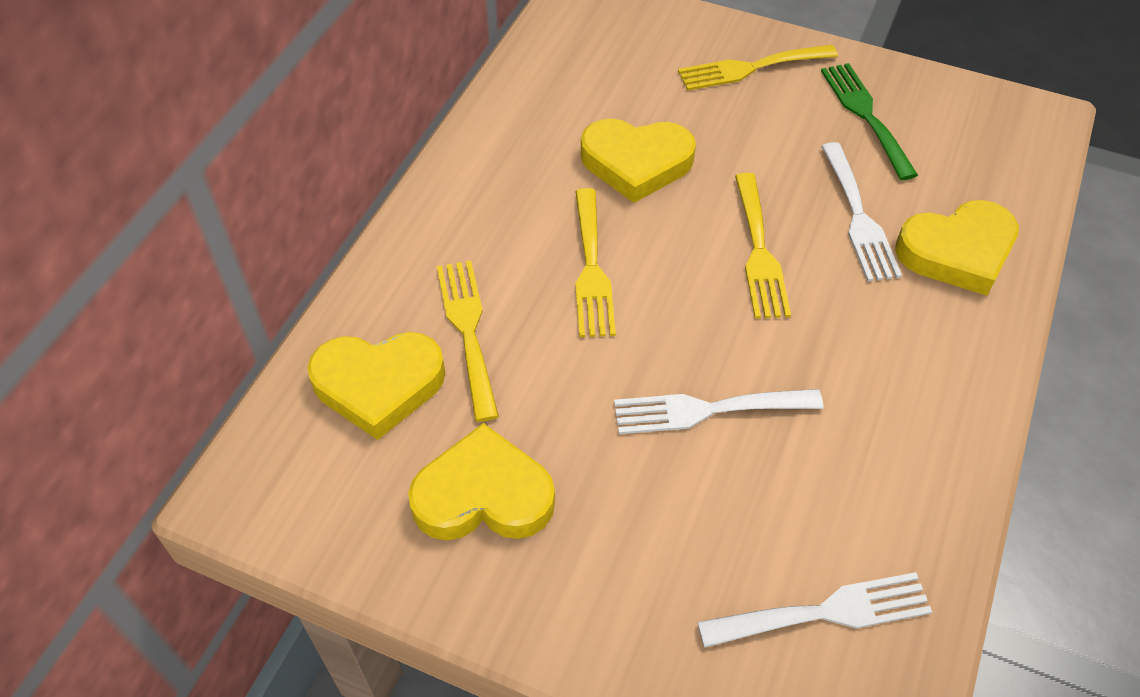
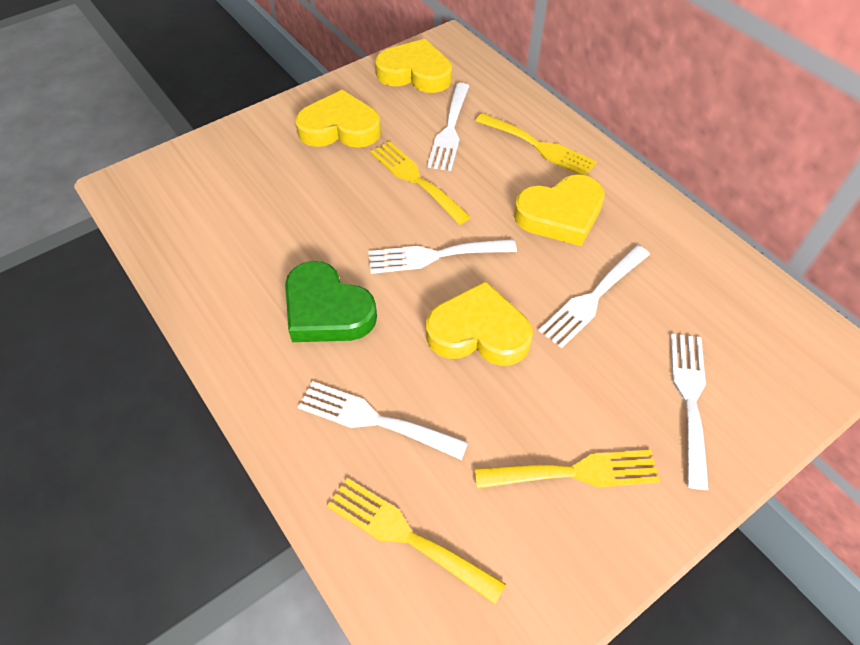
green fork: 1 -> 0
green heart: 0 -> 1
white fork: 3 -> 5

